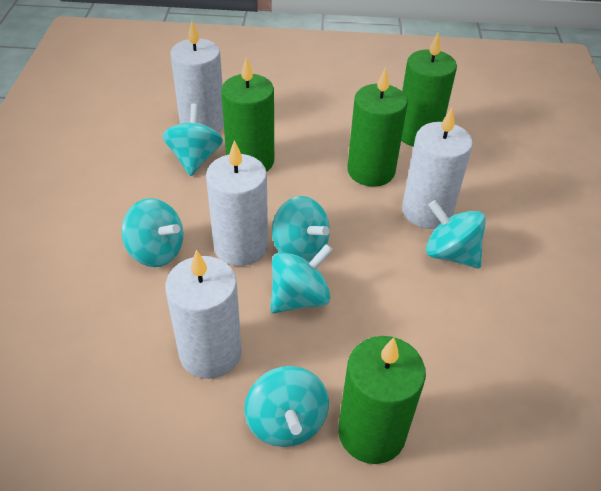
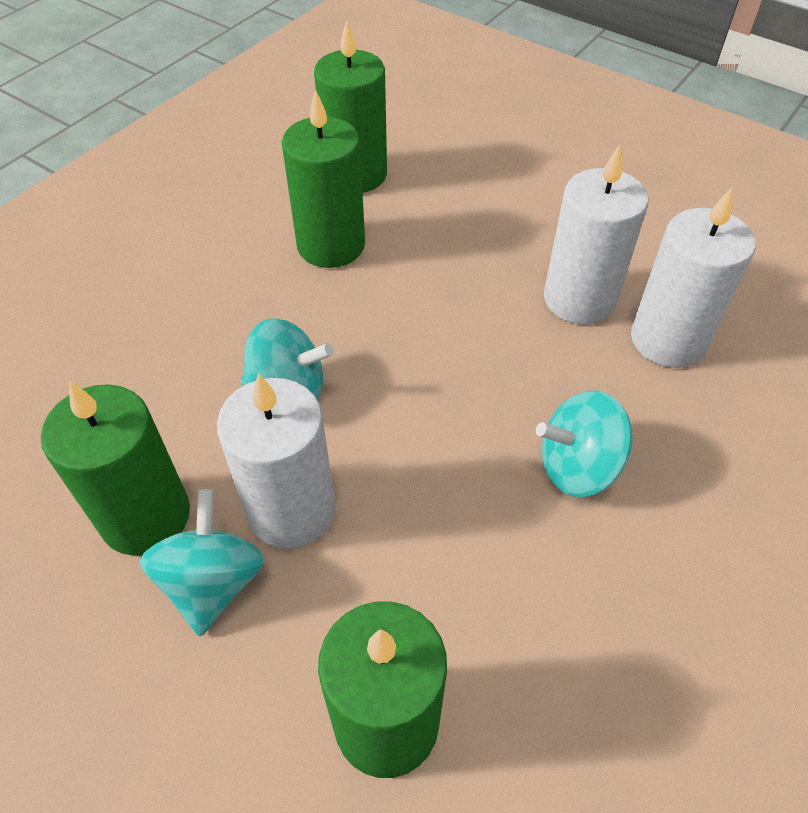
turquoise spinning top: 6 -> 3
white candle: 4 -> 3

